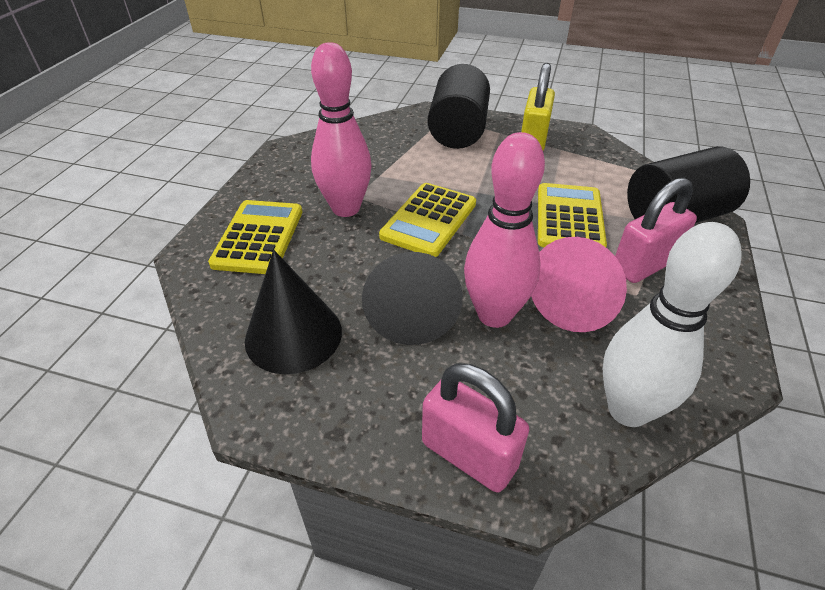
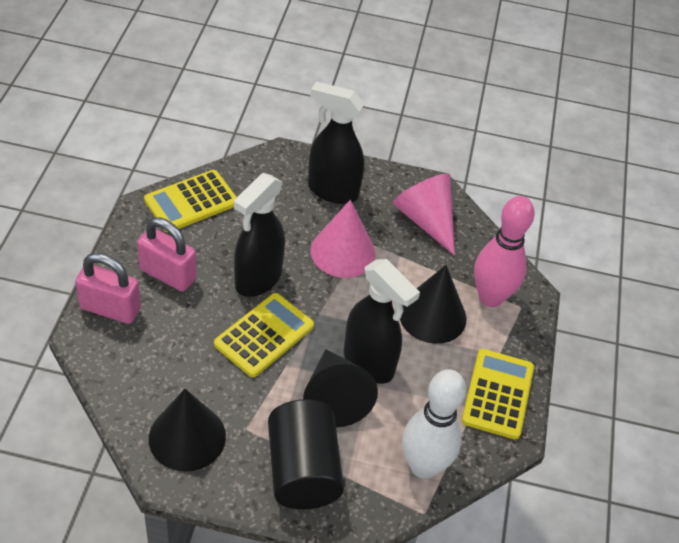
black cone: 2 -> 3
black cylinder: 2 -> 1
black spray bottle: 0 -> 3
pink bowling pin: 2 -> 1
pink cone: 1 -> 2
yellow padlock: 1 -> 0

